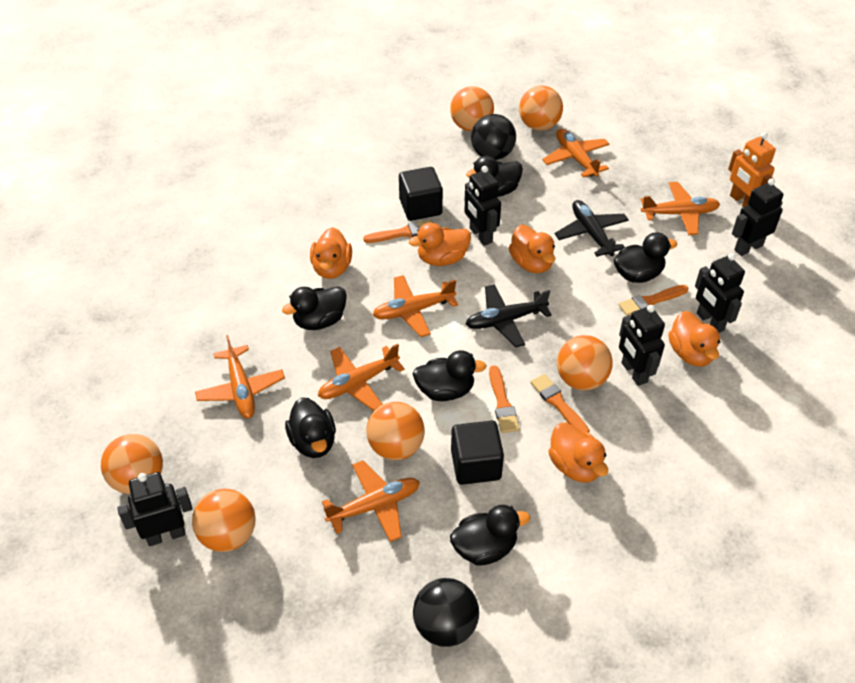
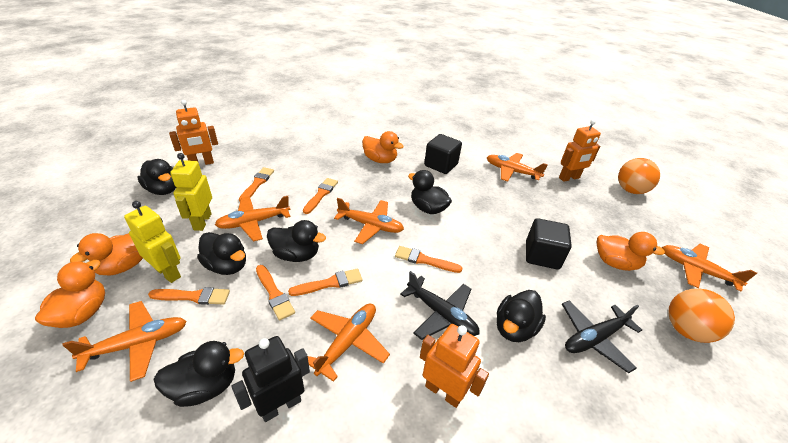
black ball: 2 -> 0
black robot: 5 -> 1
orange ball: 6 -> 2
orange brush: 4 -> 6
orange duck: 5 -> 4
orange robot: 1 -> 3
yellow robot: 0 -> 2

